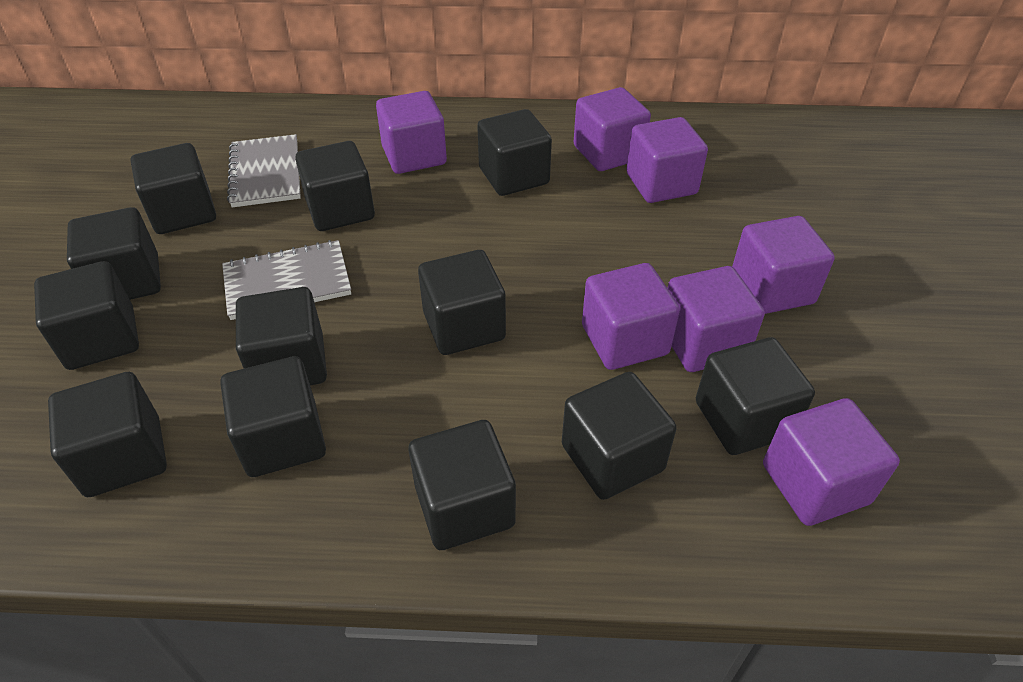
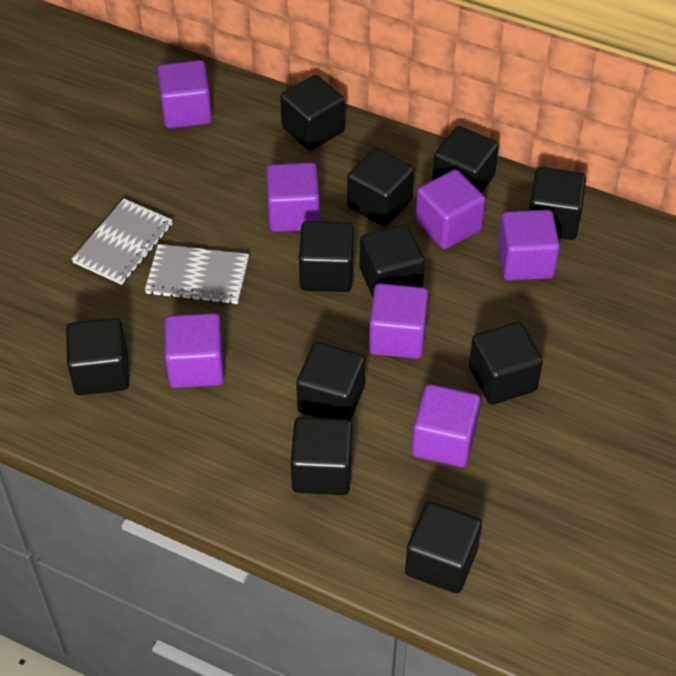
black cube: 12 -> 11

